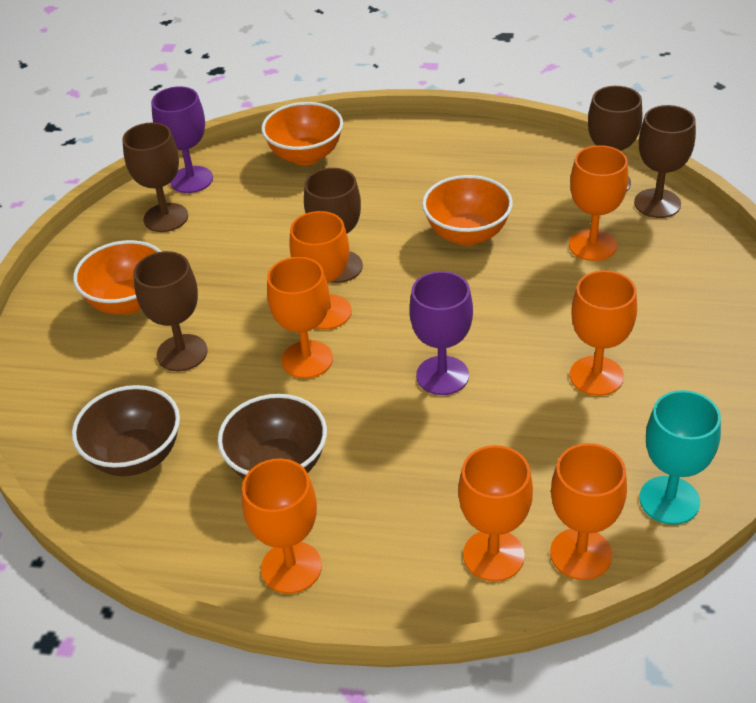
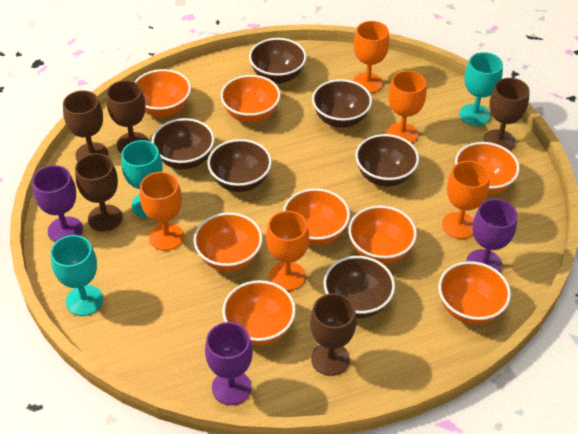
brown bowl: 2 -> 6
orange bowl: 3 -> 8
orange goblet: 7 -> 5
purple goblet: 2 -> 3
turquoise goblet: 1 -> 3

